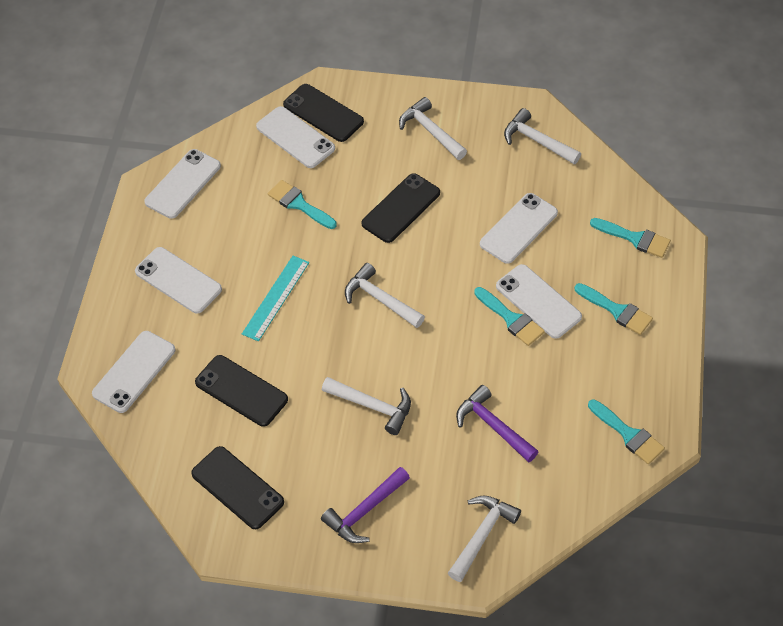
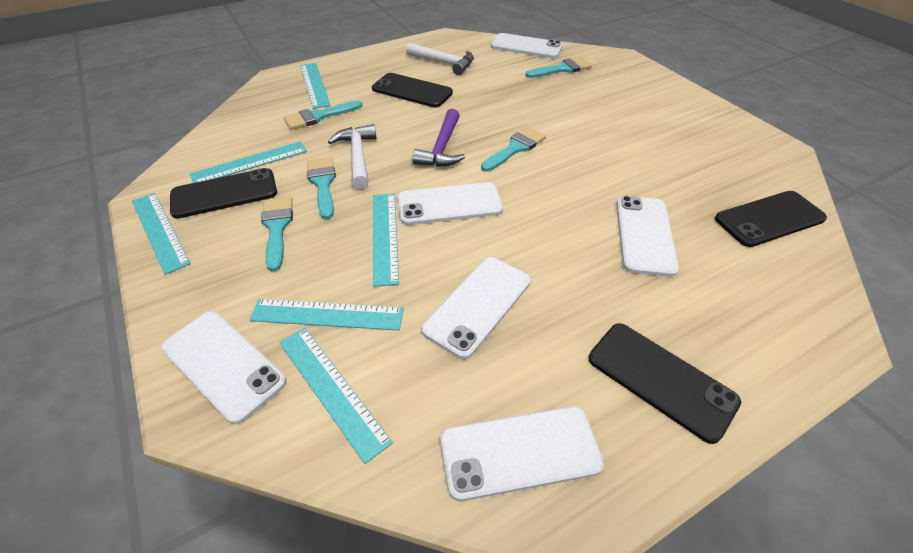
purple hammer: 2 -> 1
turquoise ruler: 1 -> 6
white hammer: 5 -> 2

